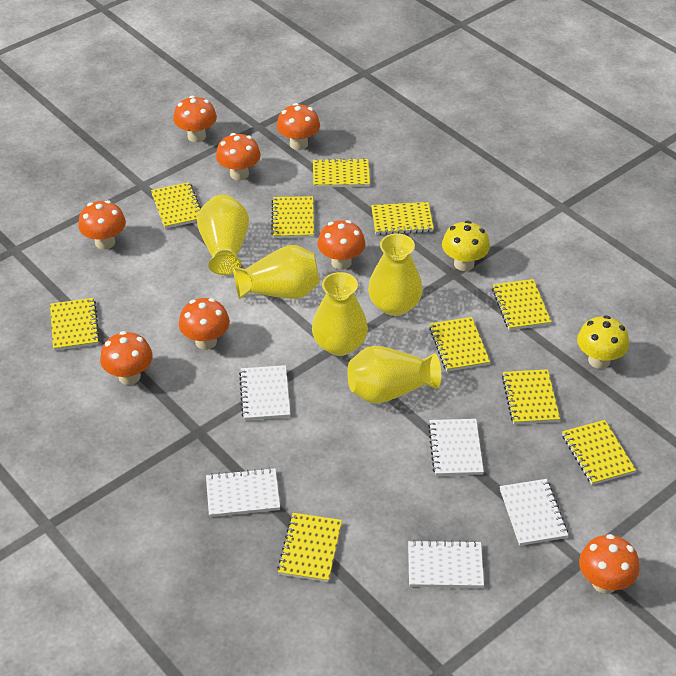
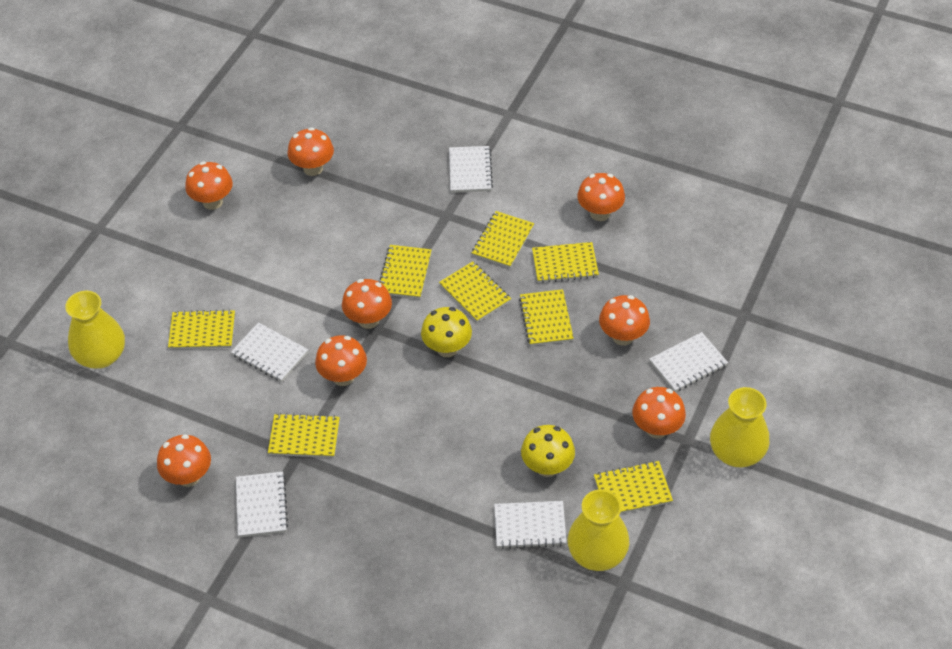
yellow notebook: 10 -> 8
yellow vase: 5 -> 3

